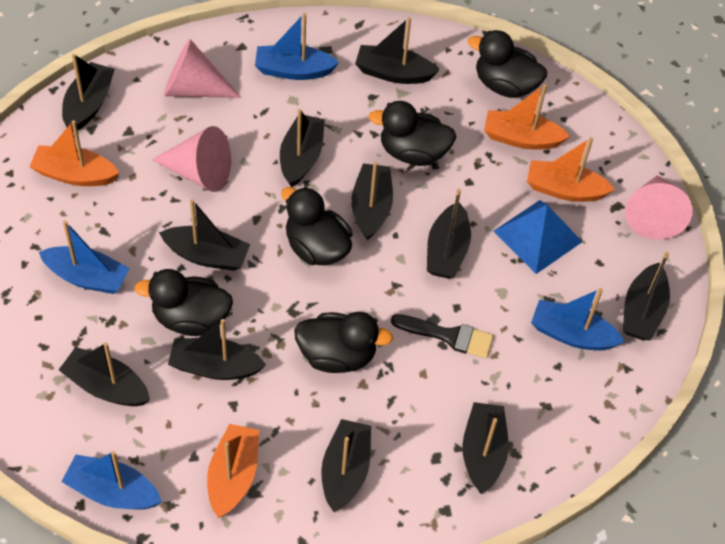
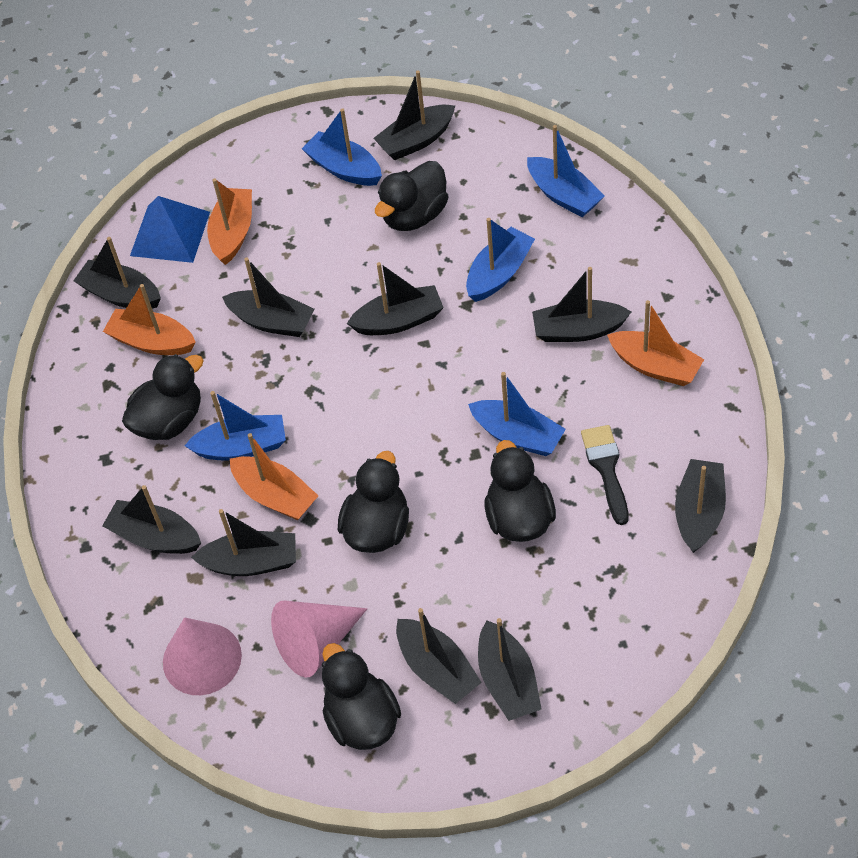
black boat: 11 -> 10
blue boat: 4 -> 5
pink cone: 3 -> 2

